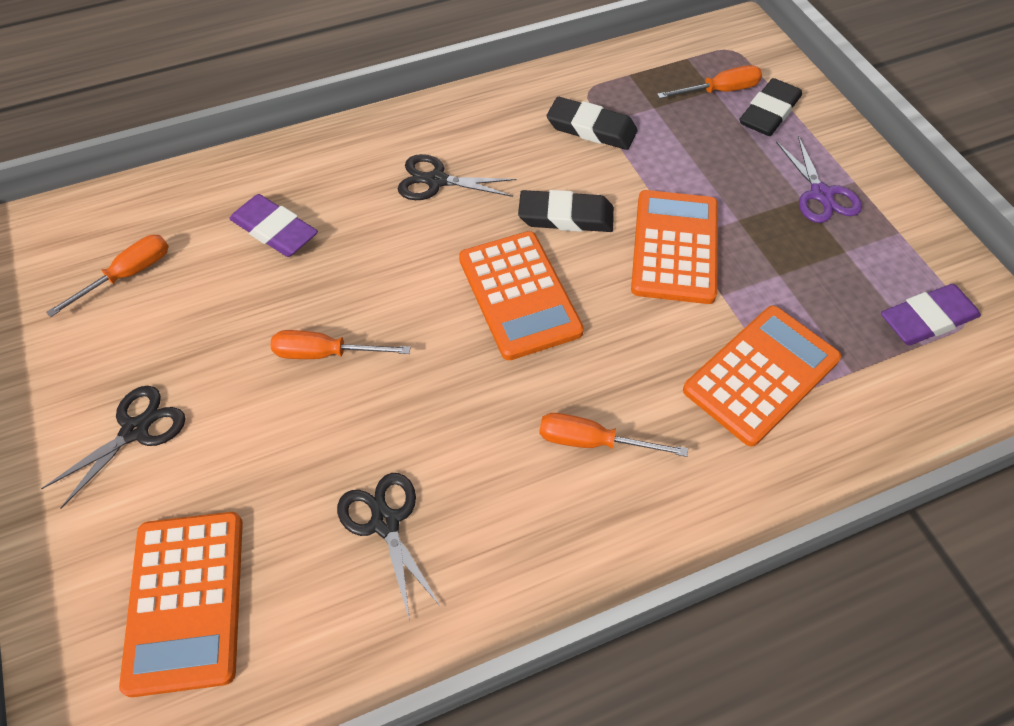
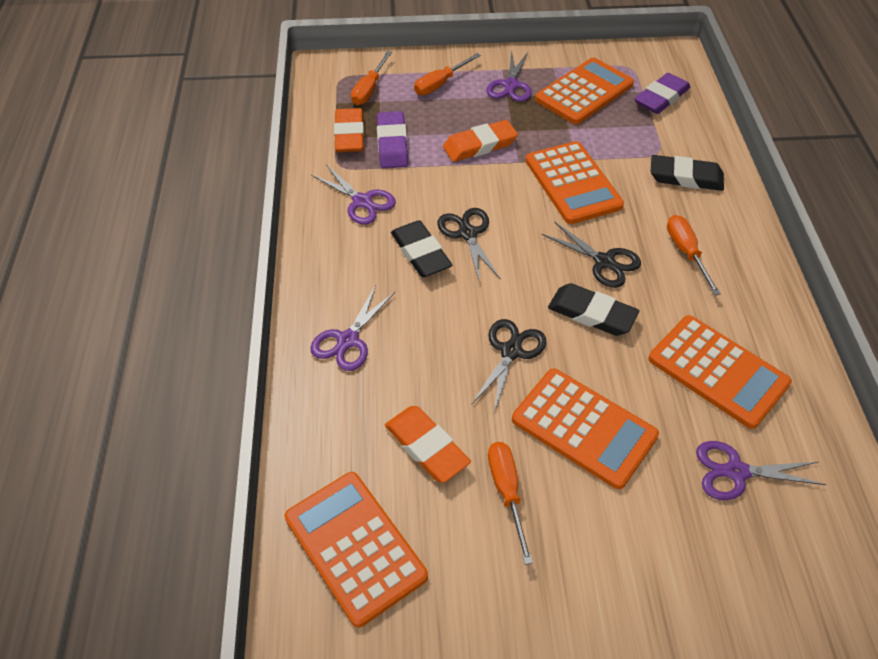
orange calculator: 4 -> 5
orange eraser: 0 -> 3
purple scissors: 1 -> 4

